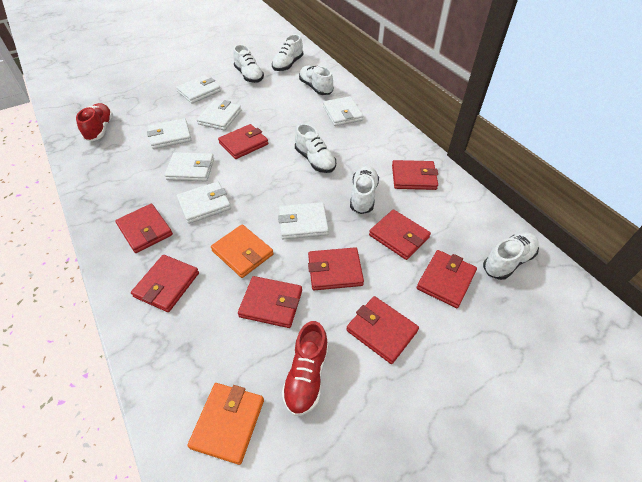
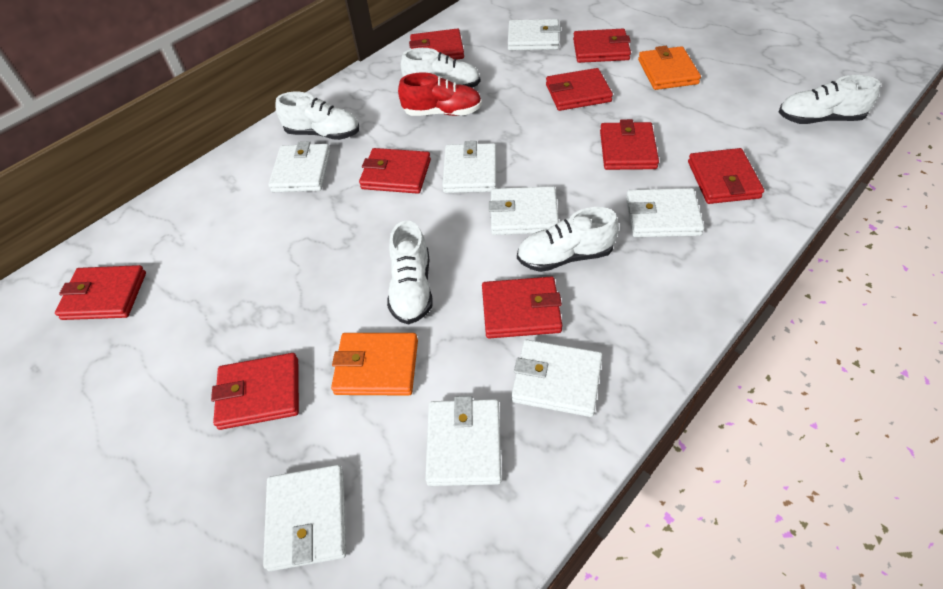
red shoe: 2 -> 1
white shoe: 6 -> 5
white wallet: 7 -> 8

